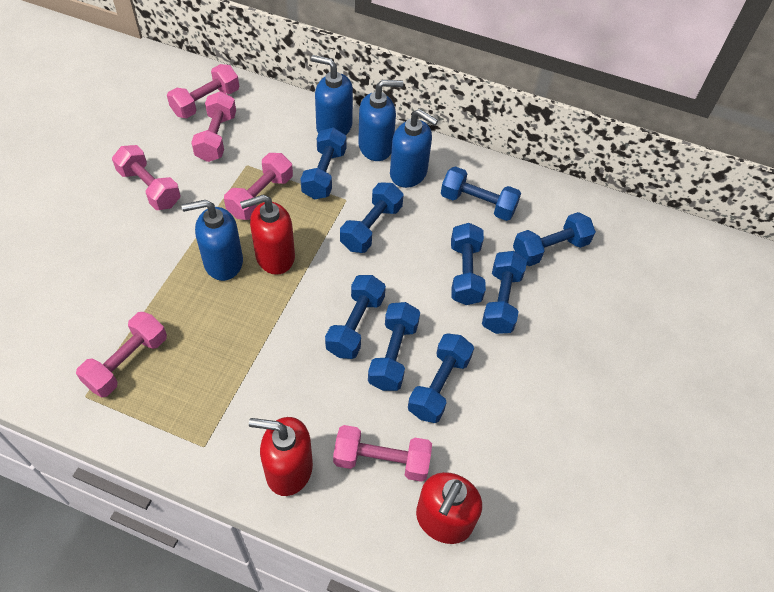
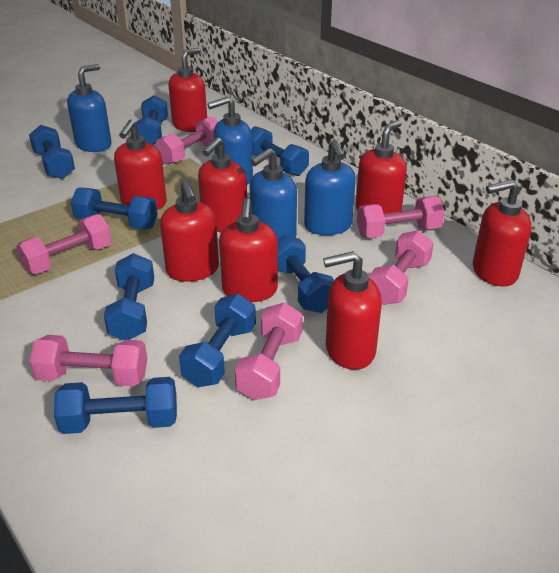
blue dumbbell: 9 -> 8
red soap dispenser: 3 -> 8

